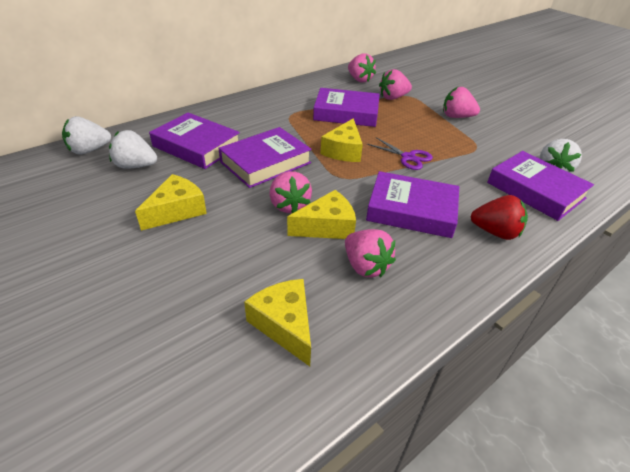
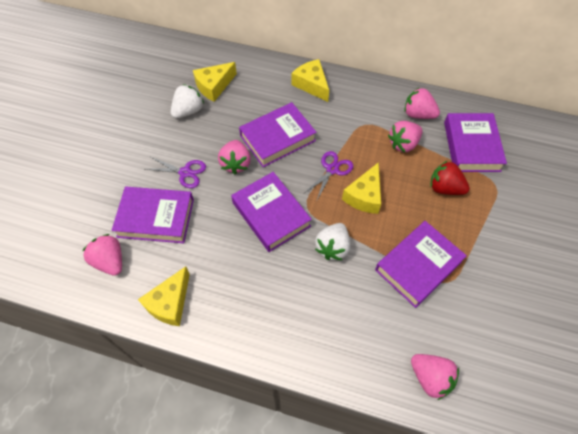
purple scissors: 1 -> 2
white strawberry: 3 -> 2

